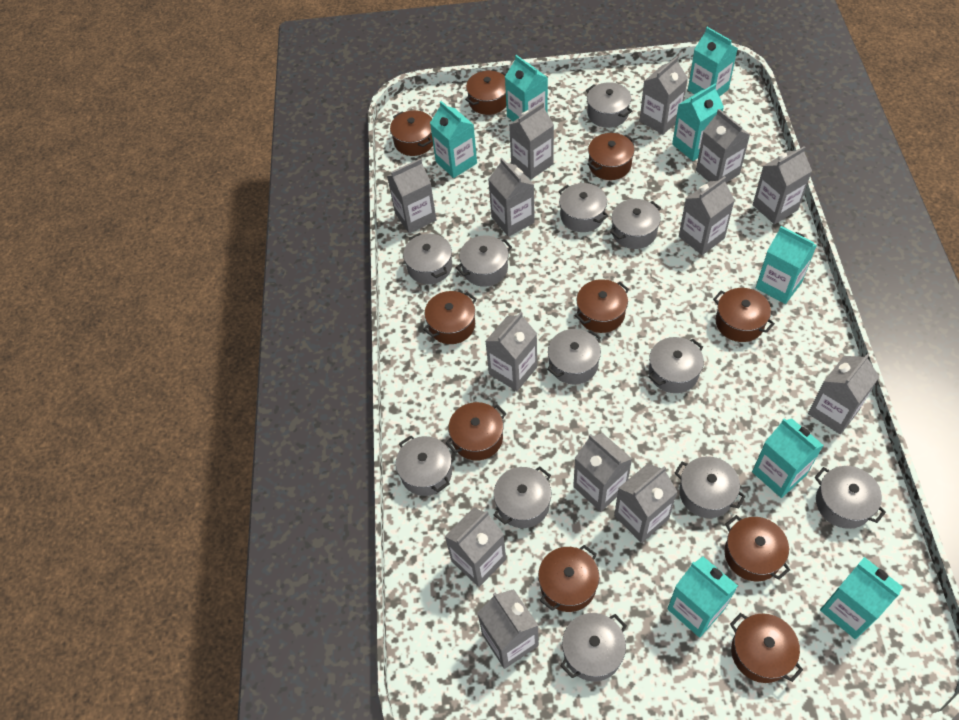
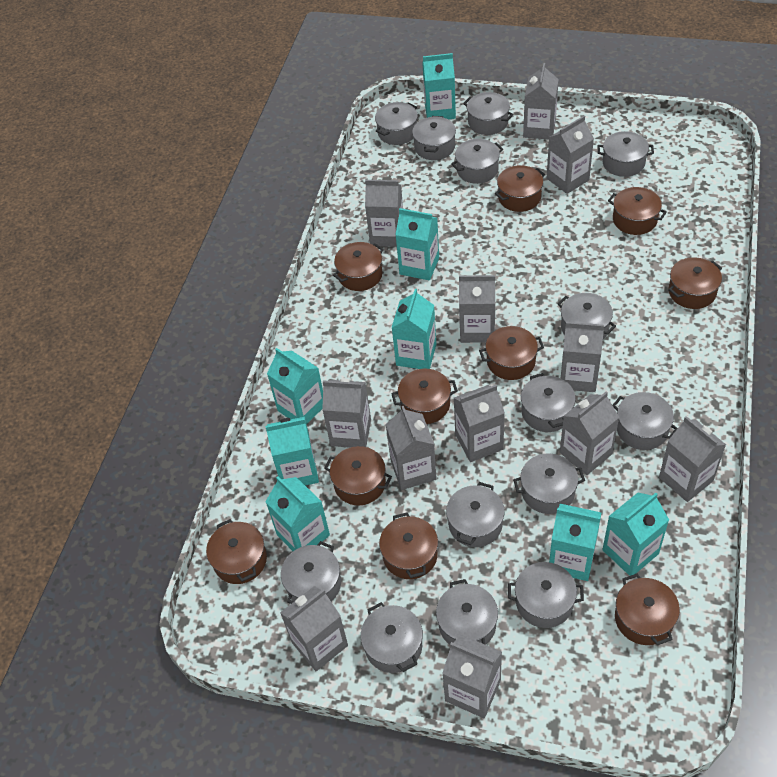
grey carton: 13 -> 12
grey pot: 12 -> 14

